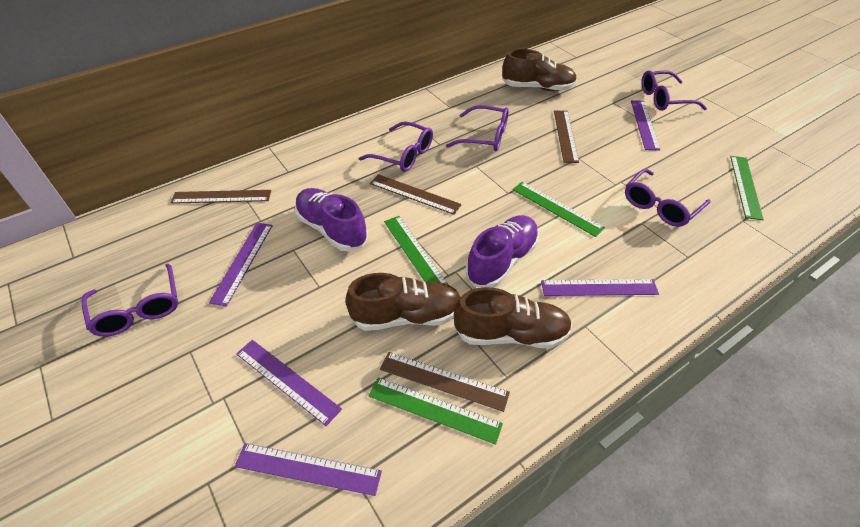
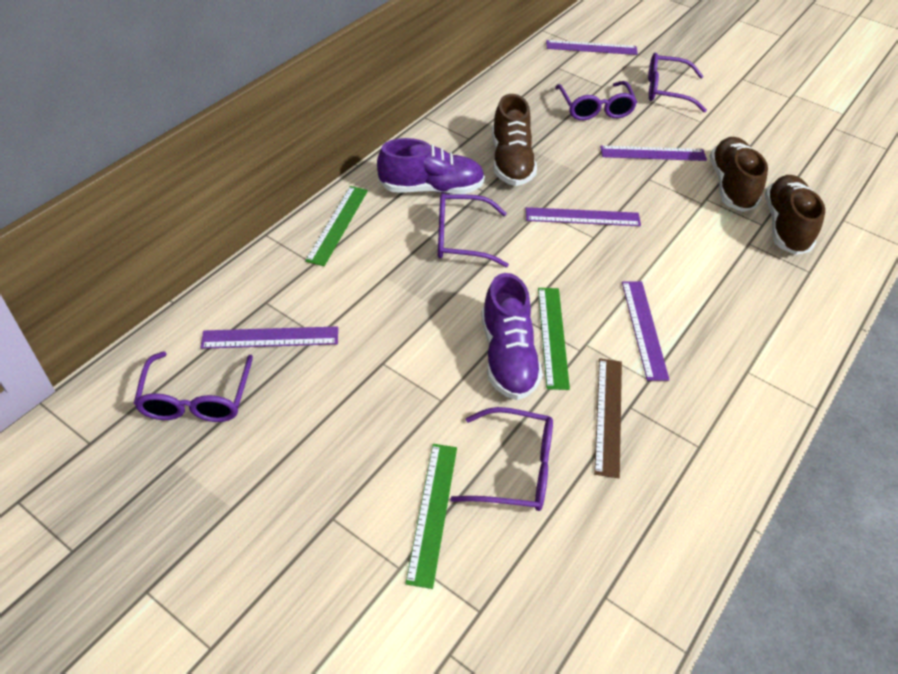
brown ruler: 4 -> 1
green ruler: 4 -> 3

